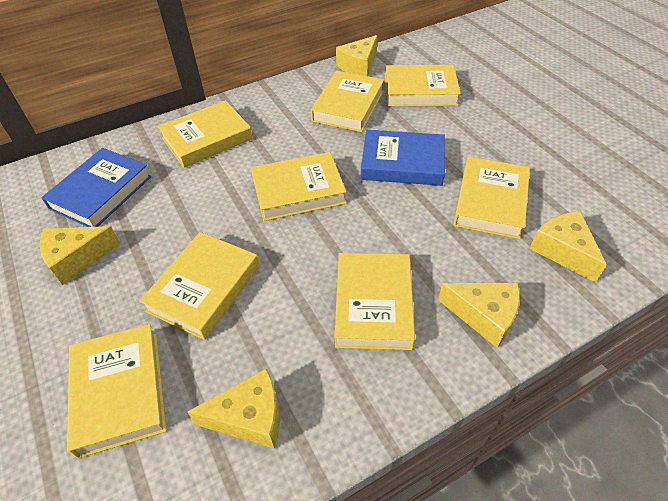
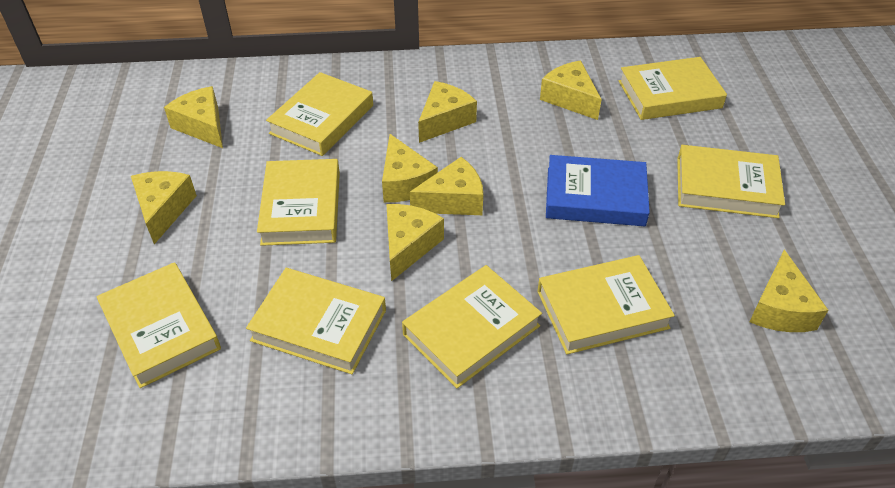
blue book: 2 -> 1
yellow cheese: 5 -> 8

